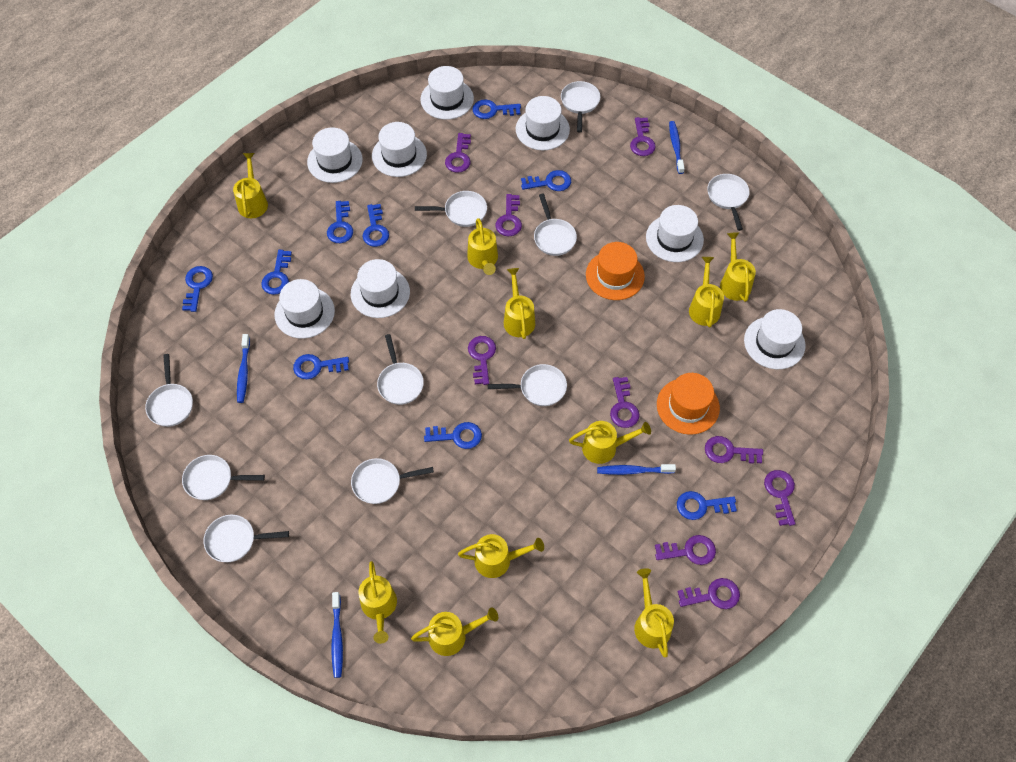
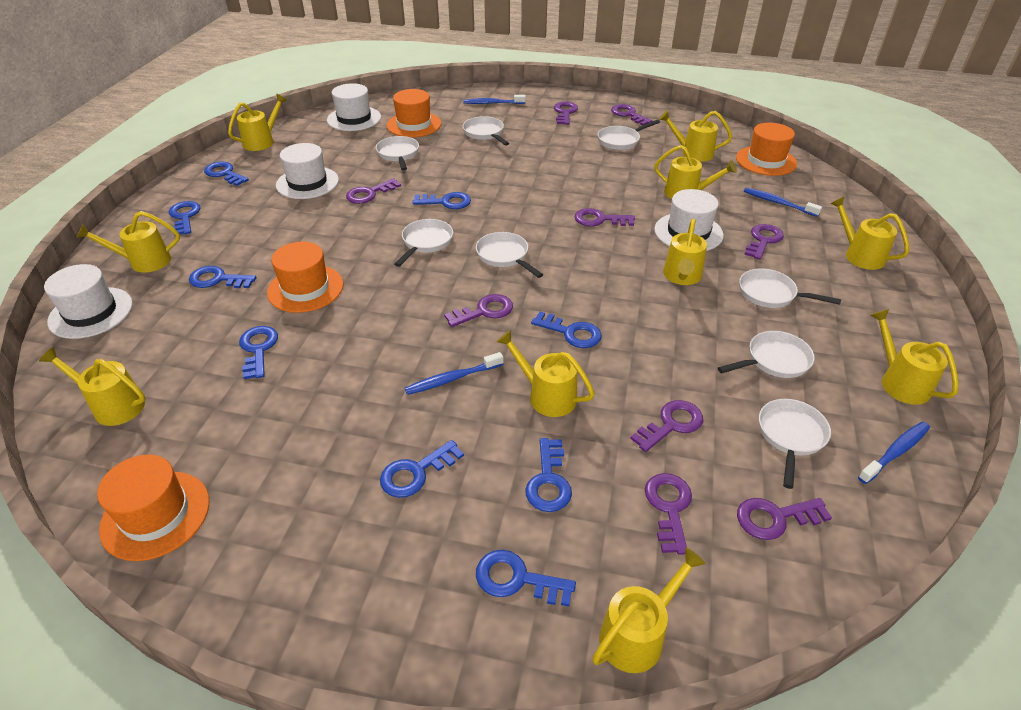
orange hat: 2 -> 4
white hat: 8 -> 4
white pan: 10 -> 8

